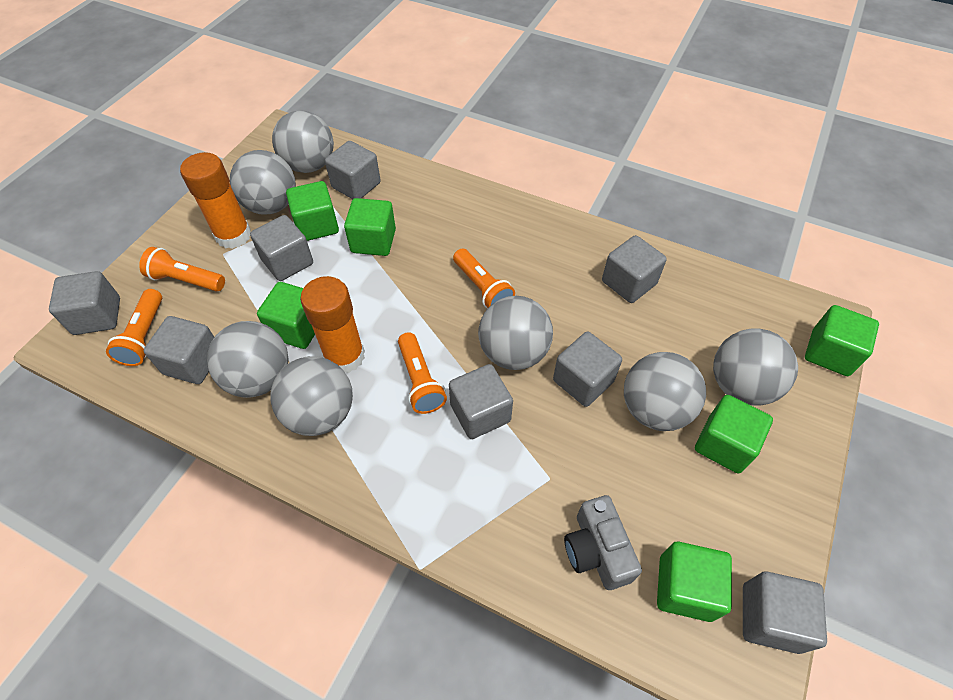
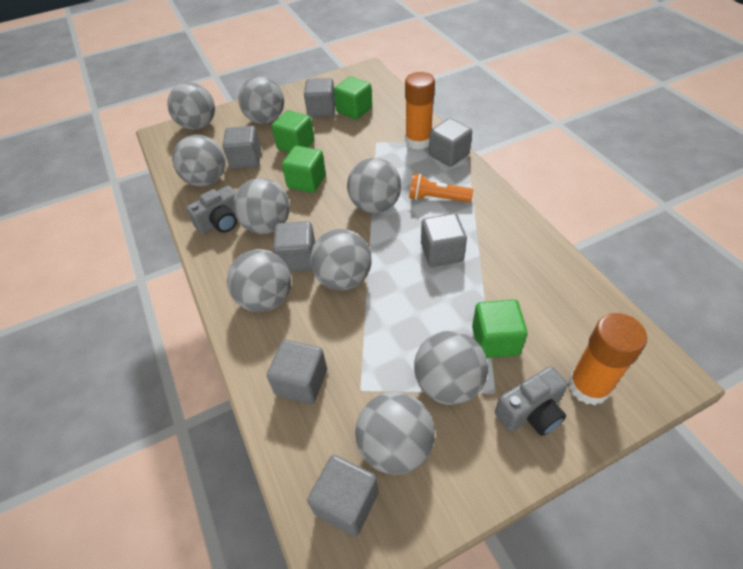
green cube: 6 -> 4
grey ball: 7 -> 9
grey camera: 1 -> 2
grey cube: 8 -> 7
orange flashlight: 4 -> 1

